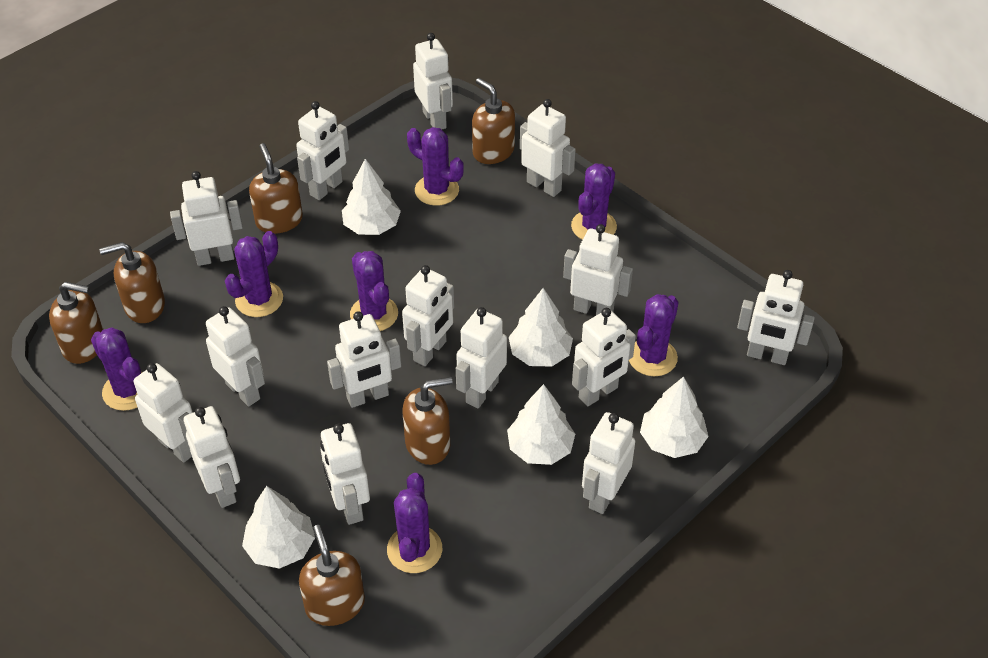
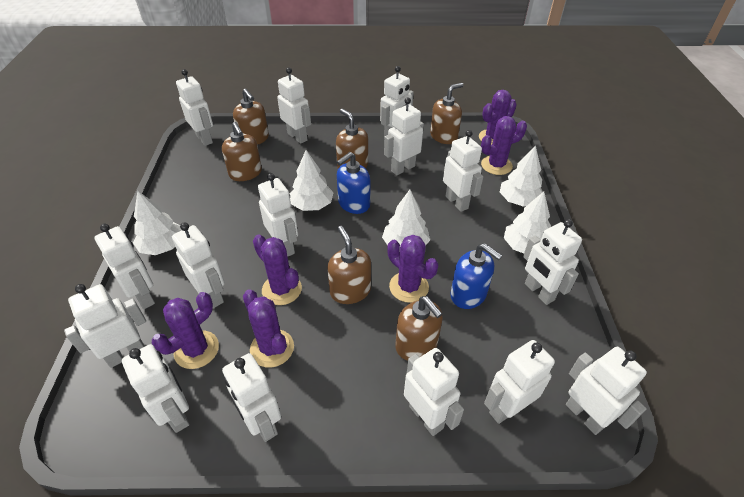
blue soap dispenser: 0 -> 2
purple cactus: 7 -> 6

